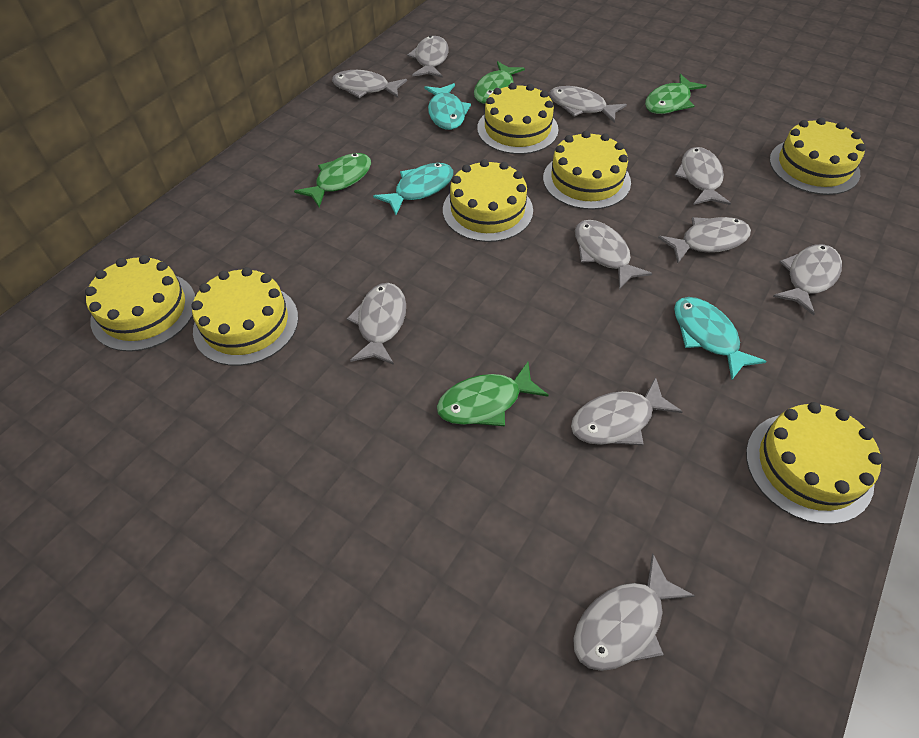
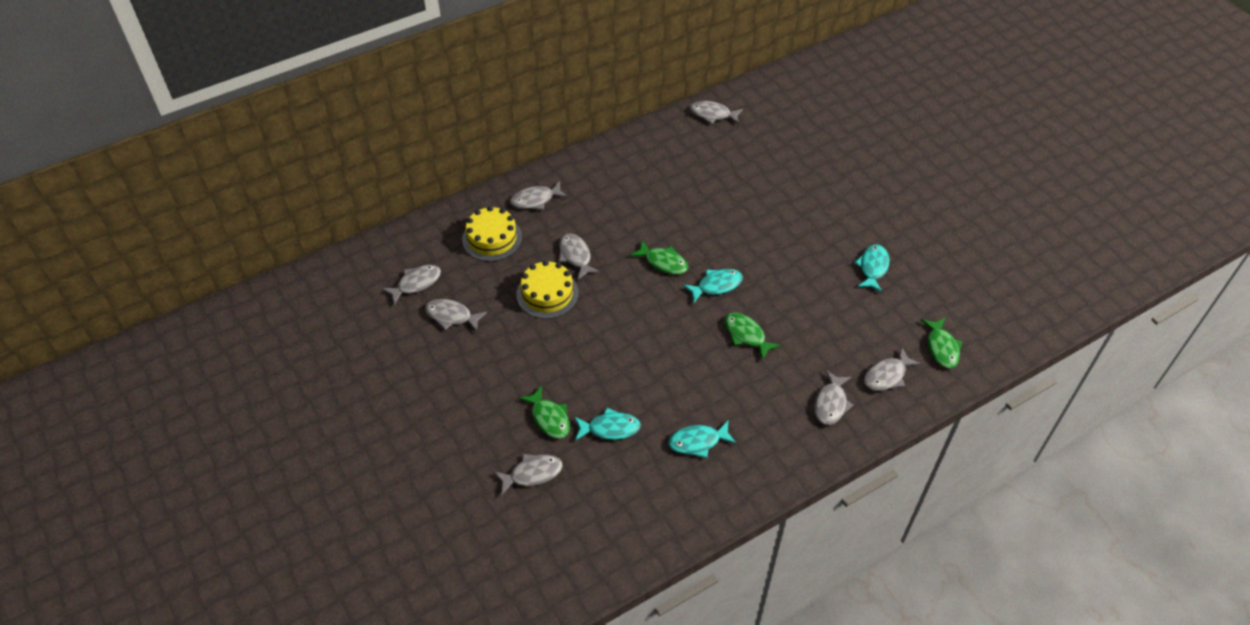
grey fish: 10 -> 8
turquoise fish: 3 -> 4
yellow cake: 7 -> 2

